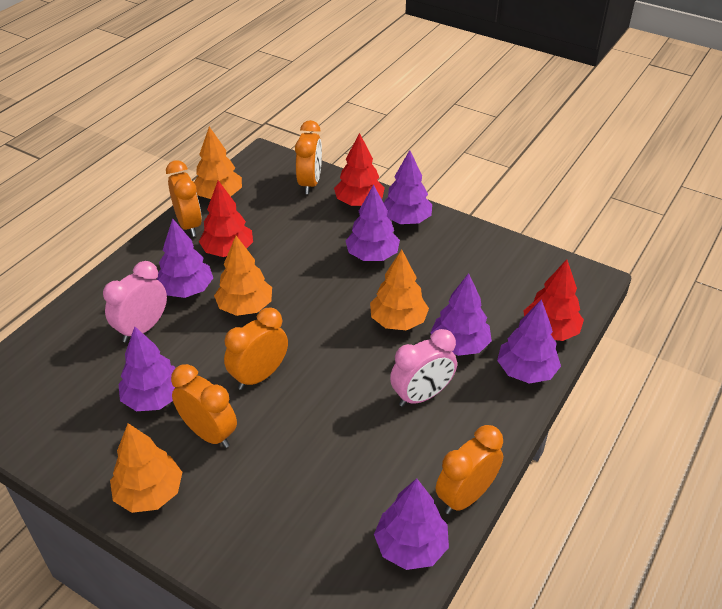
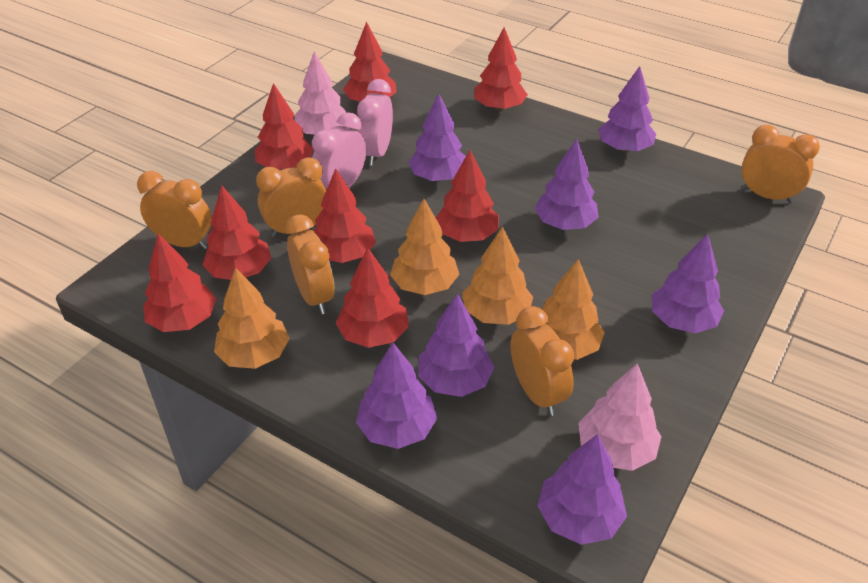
pink tree: 0 -> 2
red tree: 3 -> 8

